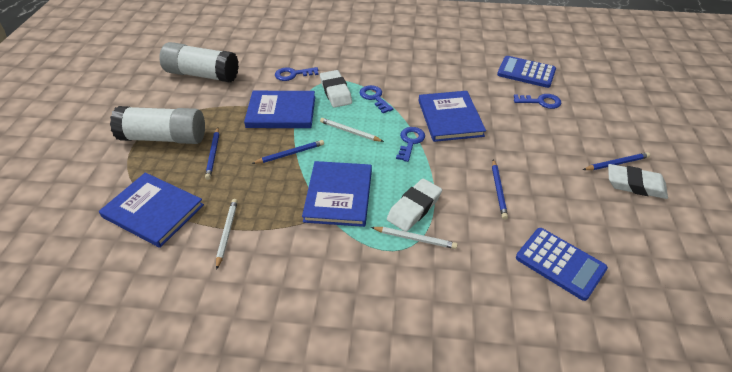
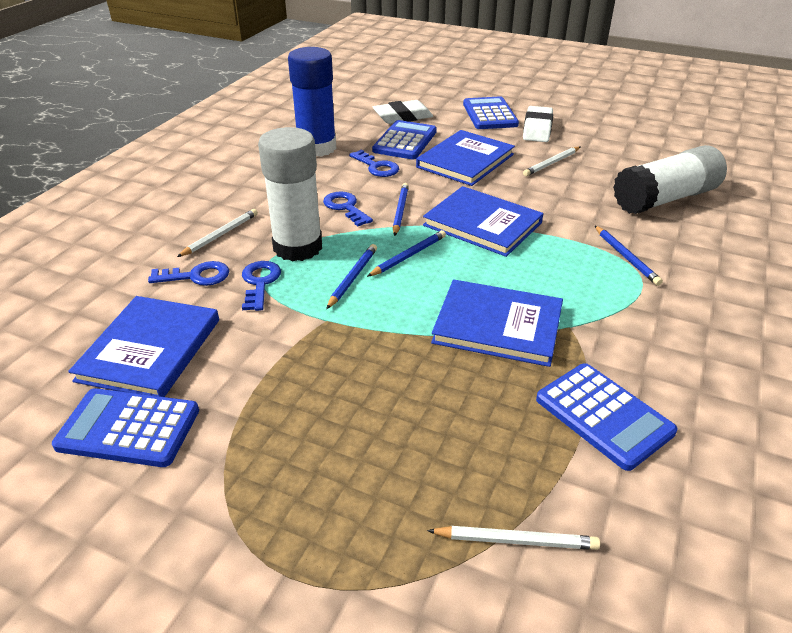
blue calculator: 2 -> 4
blue glue stick: 0 -> 1
white eraser: 3 -> 2

